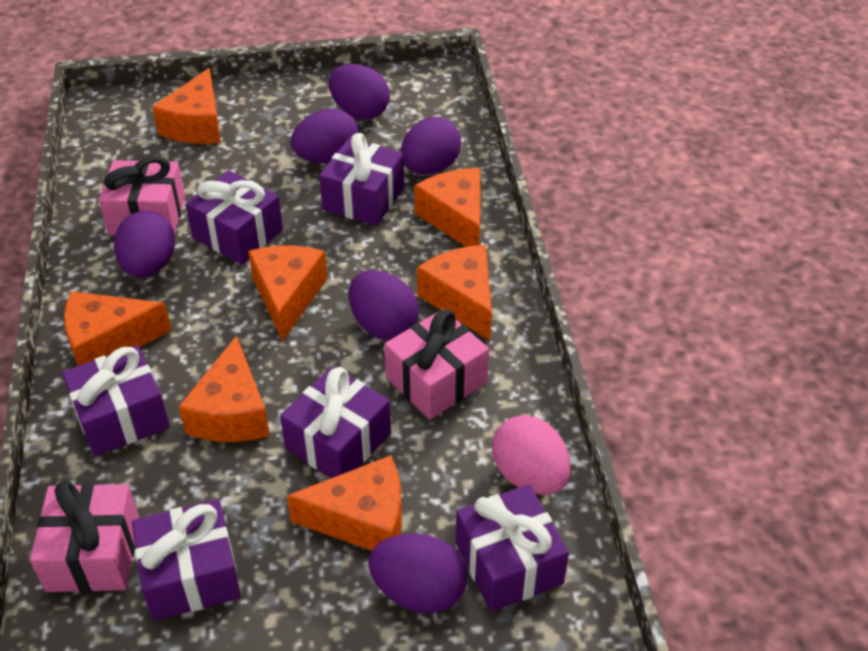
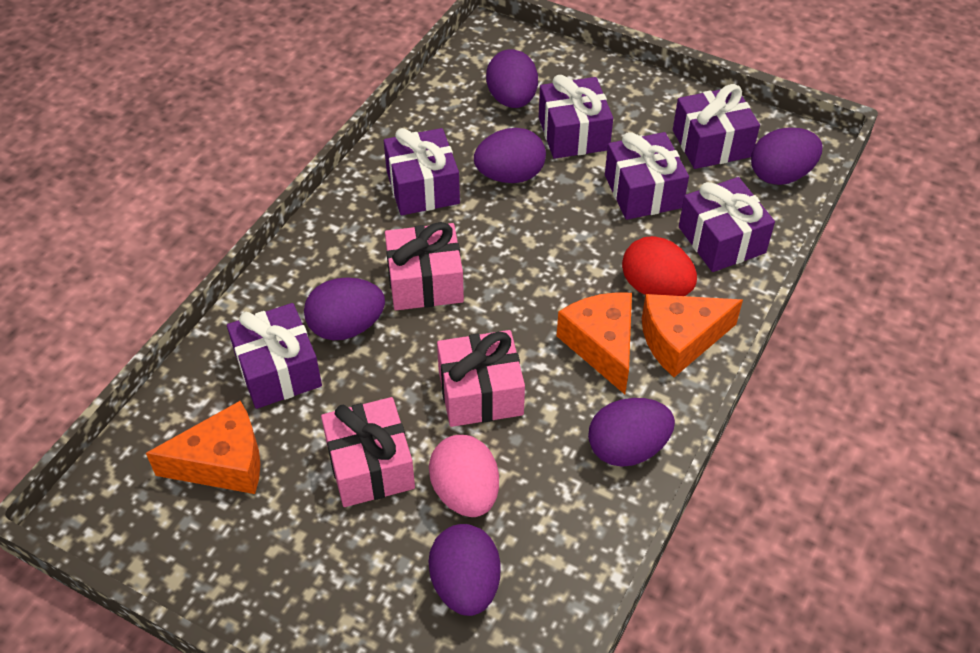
orange cheese: 7 -> 3
red egg: 0 -> 1

